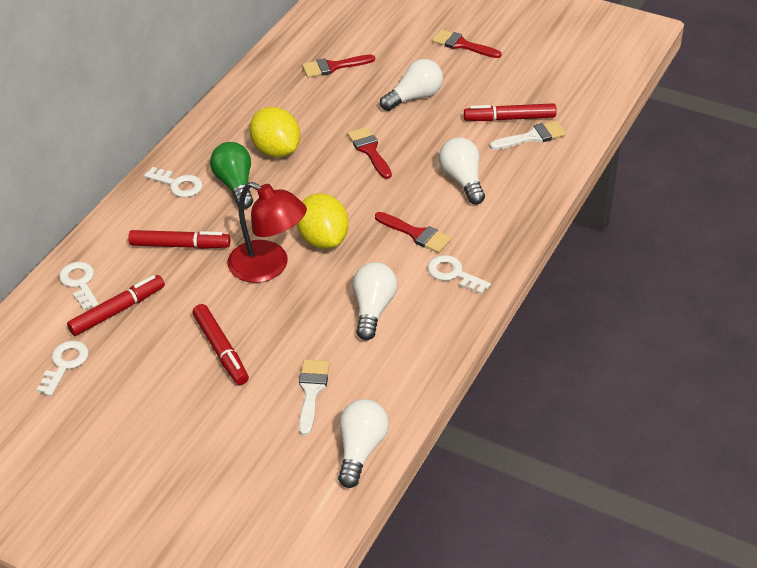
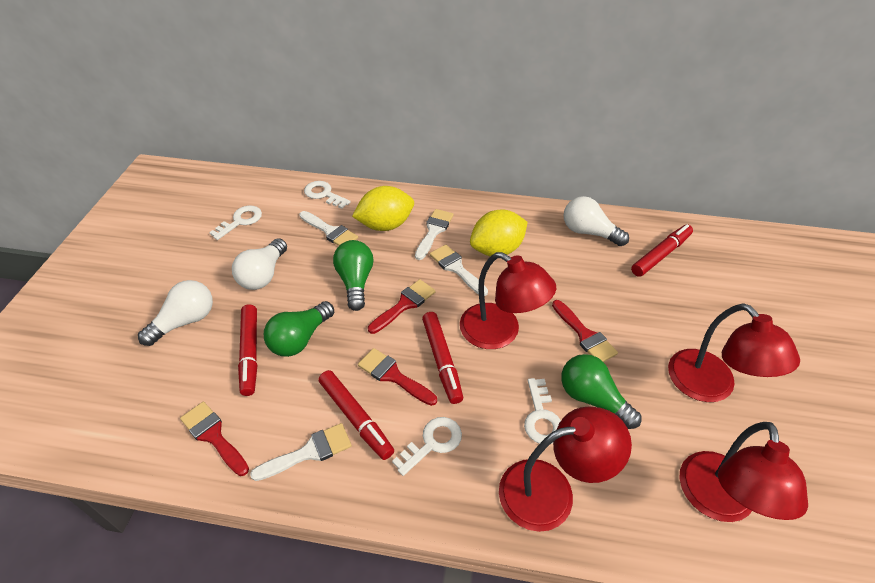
green light bulb: 1 -> 3
red lamp: 1 -> 4
white brush: 2 -> 4
white light bulb: 4 -> 3

